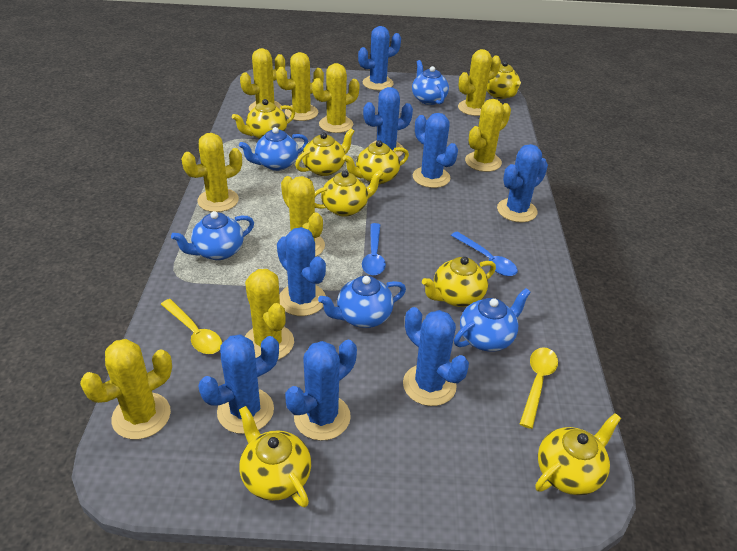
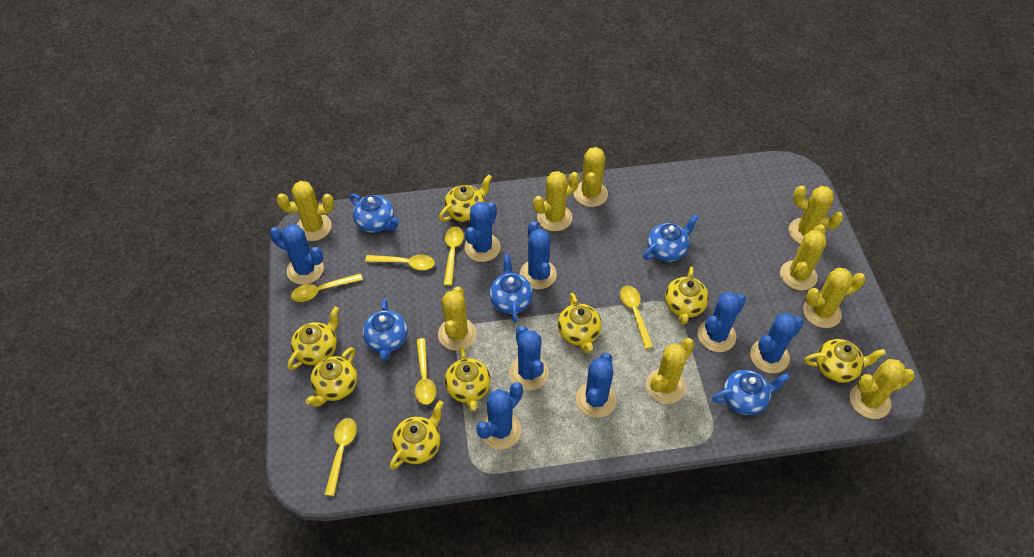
blue spoon: 2 -> 0
yellow spoon: 2 -> 6

